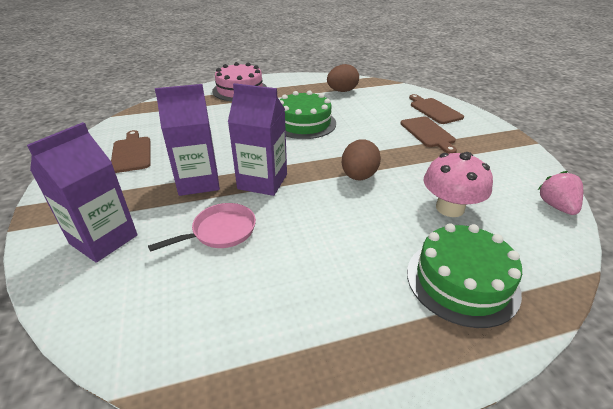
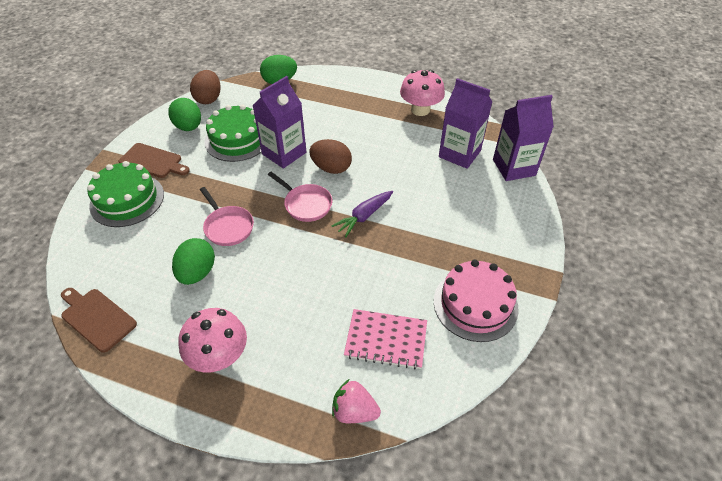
brown cutting board: 3 -> 2
green egg: 0 -> 3
pink mushroom: 1 -> 2
pink notebook: 0 -> 1
pink pan: 1 -> 2
purple carrot: 0 -> 1

